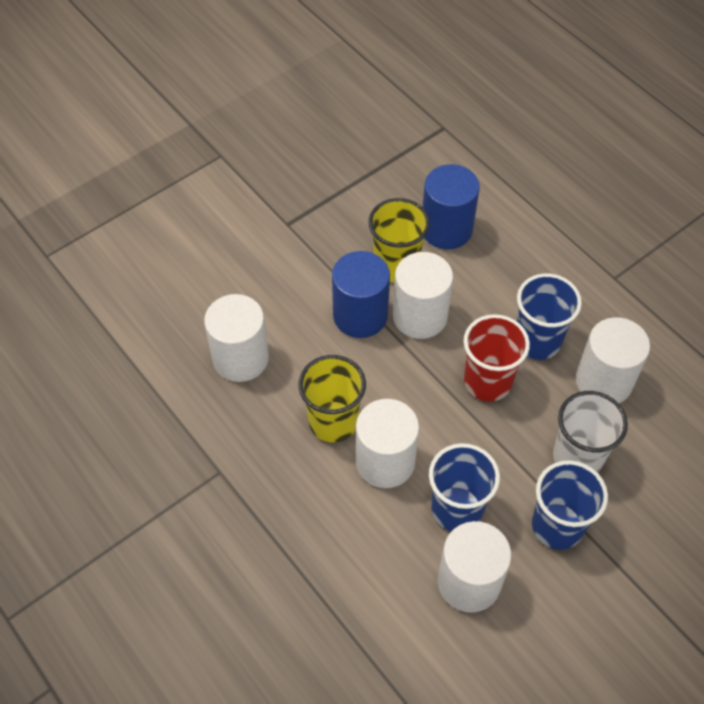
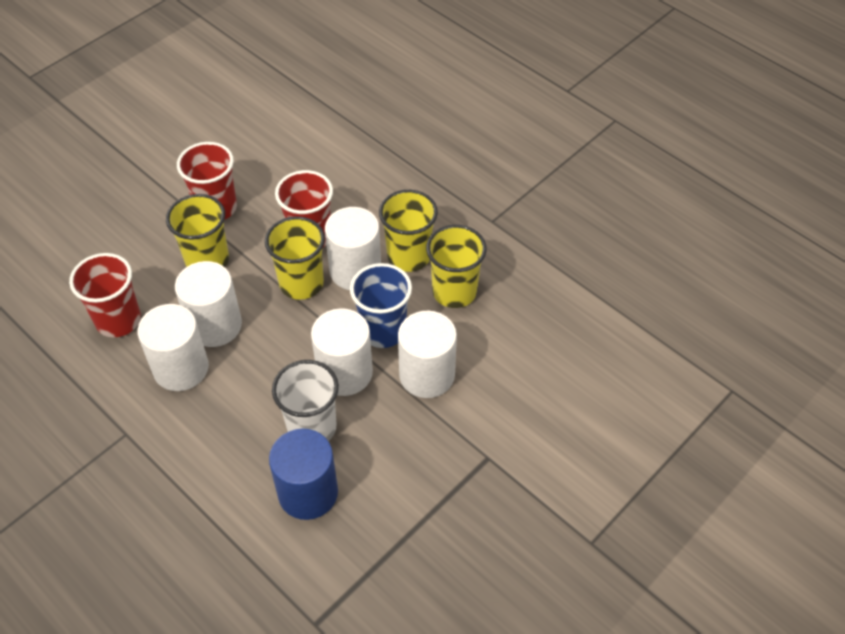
blue cup: 3 -> 1
blue cylinder: 2 -> 1
red cup: 1 -> 3
yellow cup: 2 -> 4

